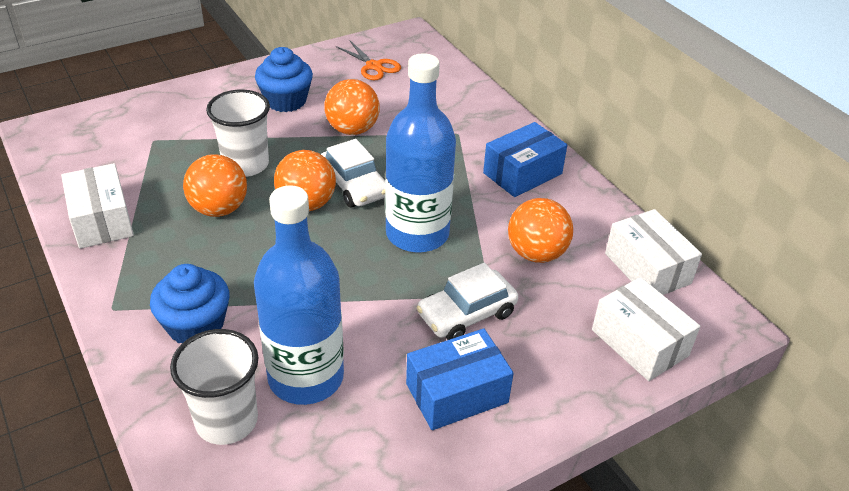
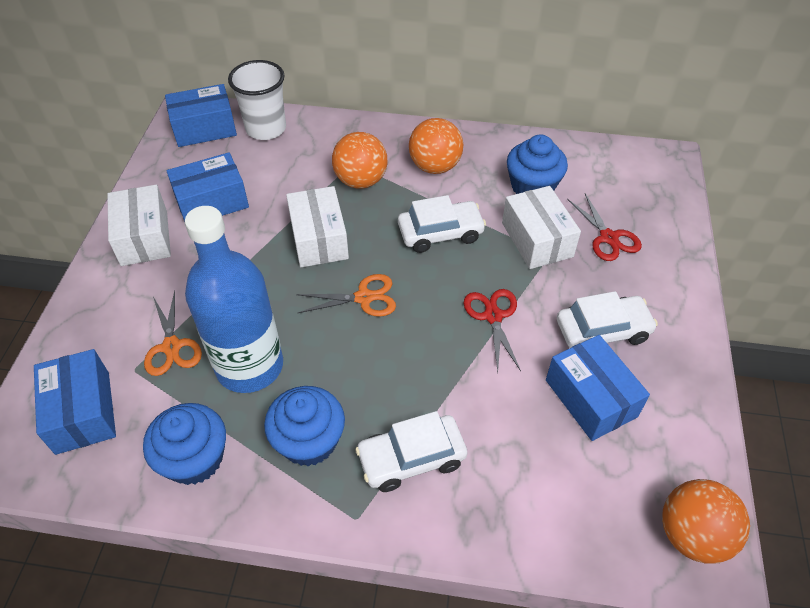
blue bottle: 2 -> 1
blue box: 2 -> 4
blue cupcake: 2 -> 3
orange ball: 4 -> 3
orange scissors: 1 -> 2
red scissors: 0 -> 2
white car: 2 -> 3
white cup: 2 -> 1

